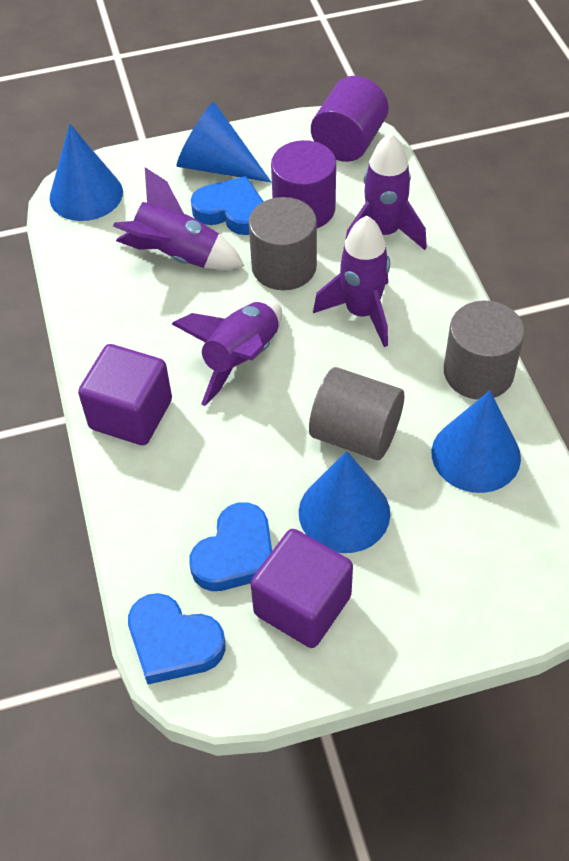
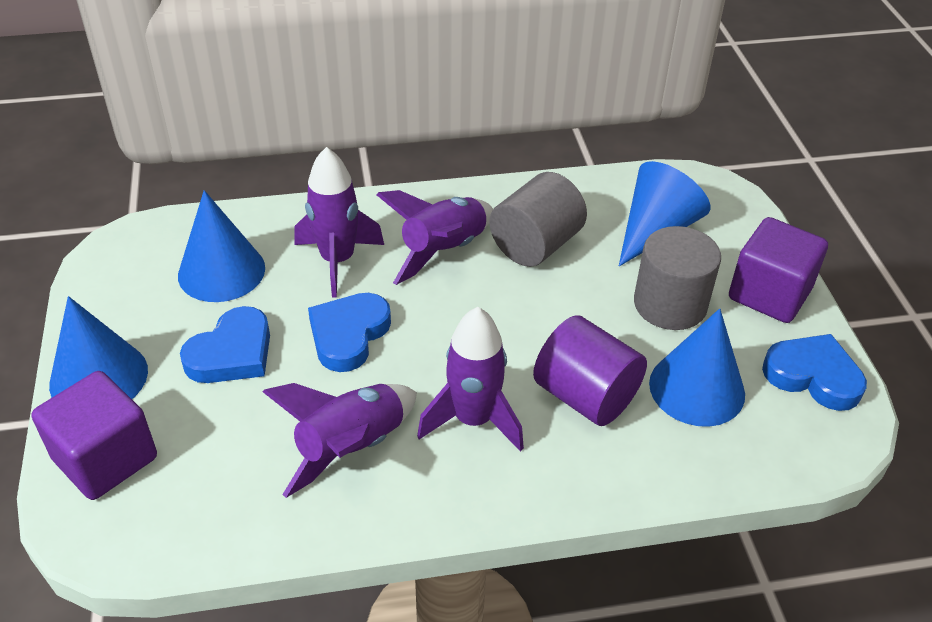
grey cylinder: 3 -> 2
purple cylinder: 2 -> 1

